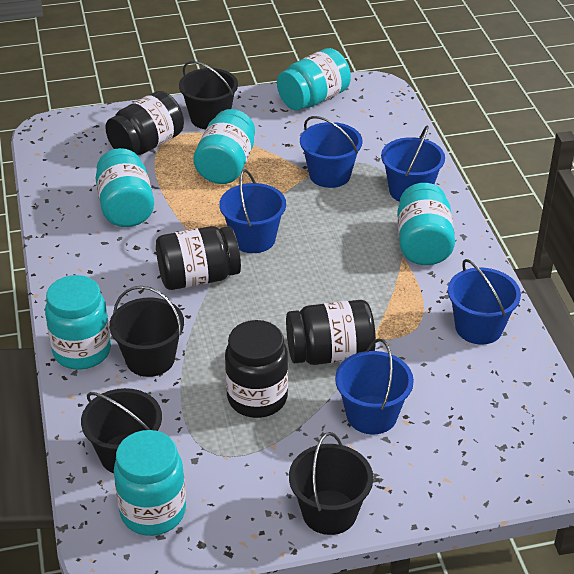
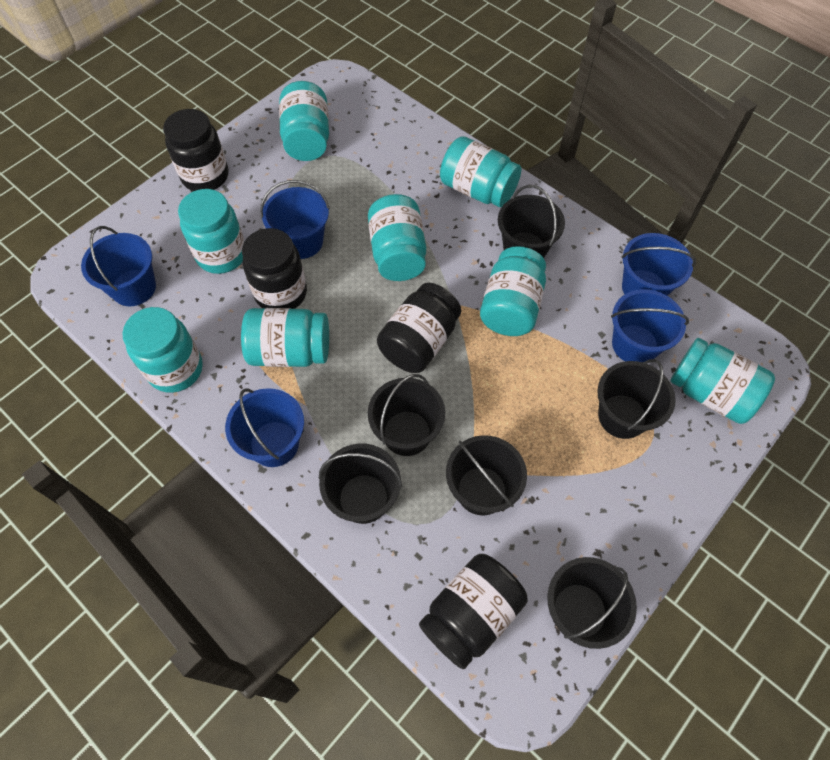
black bucket: 4 -> 6
turquoise jar: 6 -> 8

